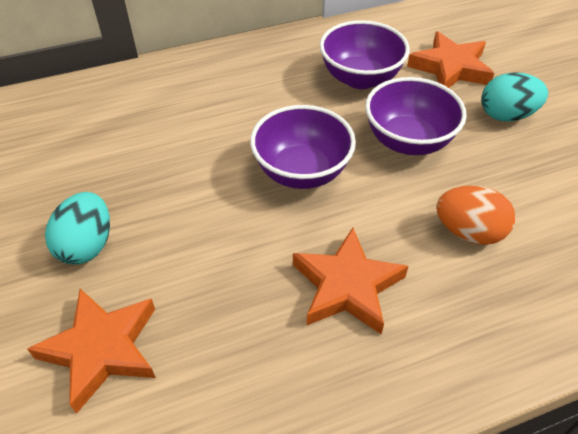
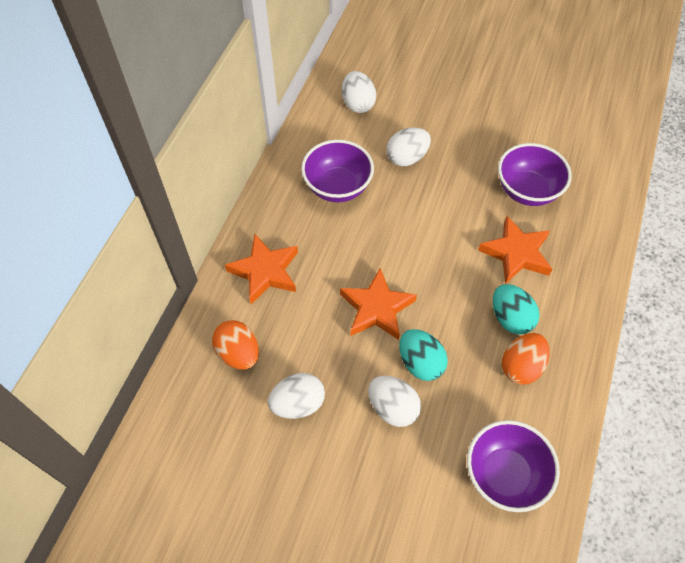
orange egg: 1 -> 2
white egg: 0 -> 4

